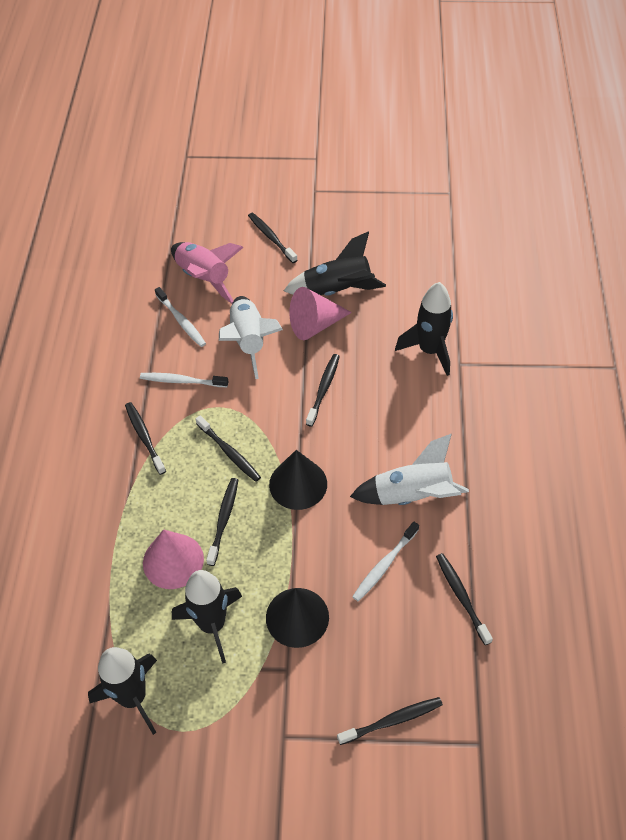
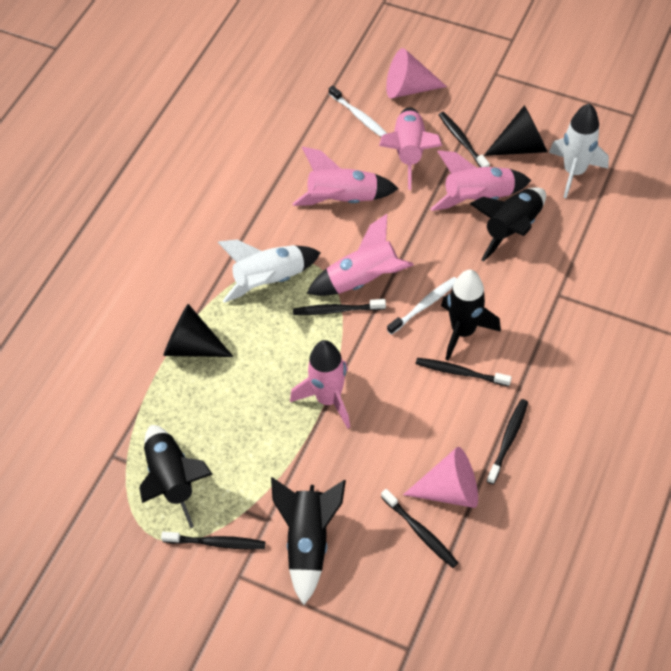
black toothbrush: 7 -> 6
pink rocket: 1 -> 5
white toothbrush: 3 -> 2

